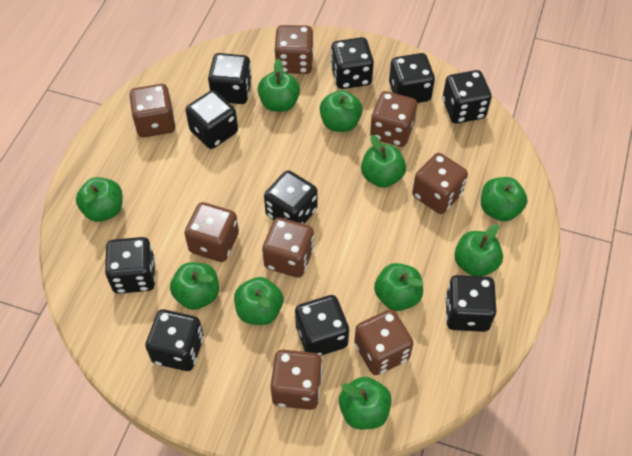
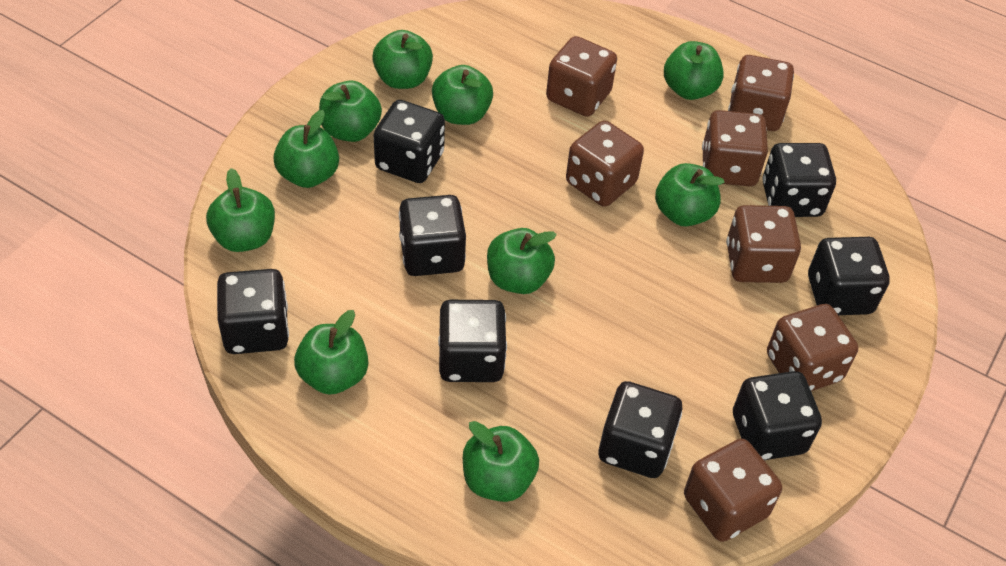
black dice: 10 -> 8
brown dice: 8 -> 7

